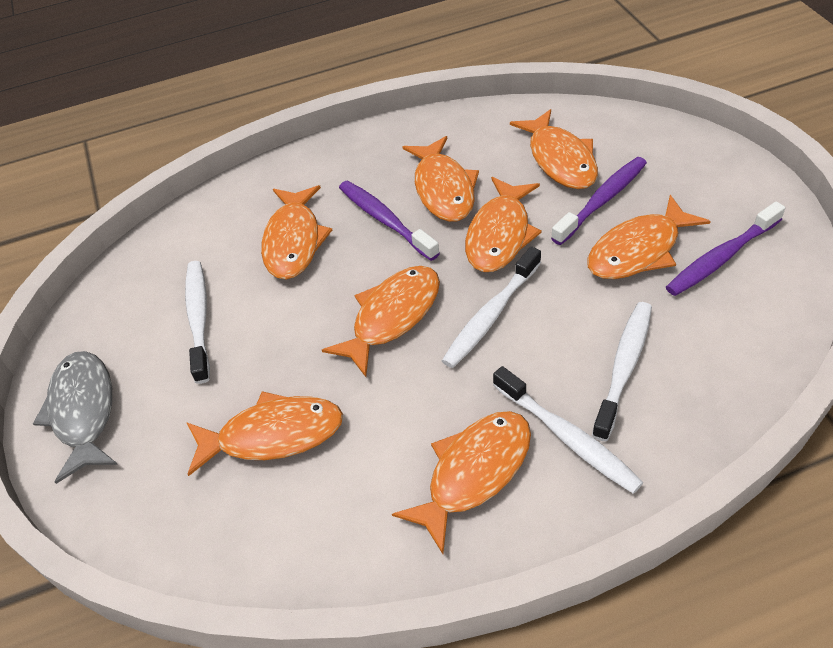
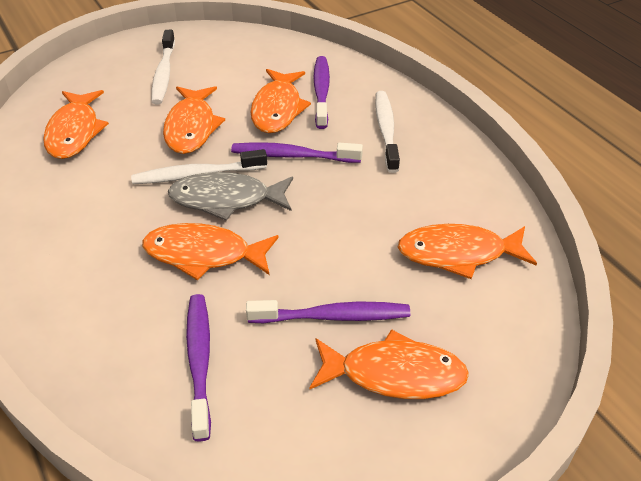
orange fish: 8 -> 6
purple toothbrush: 3 -> 4
white toothbrush: 4 -> 3

